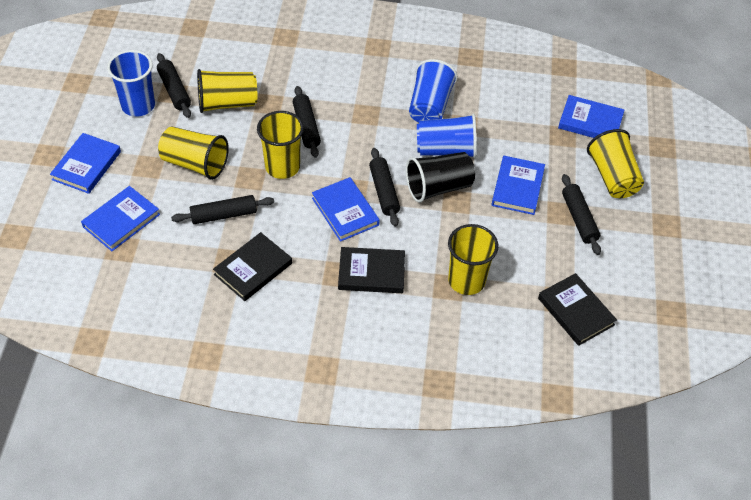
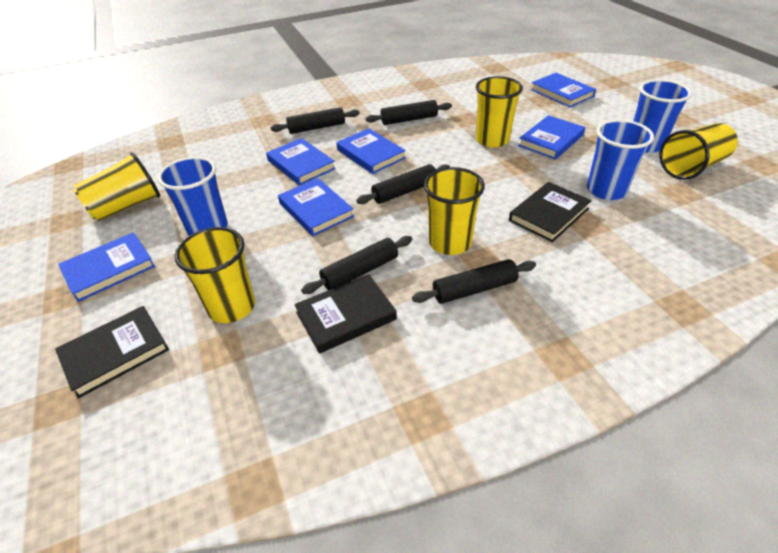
black cup: 1 -> 0
blue book: 5 -> 6

